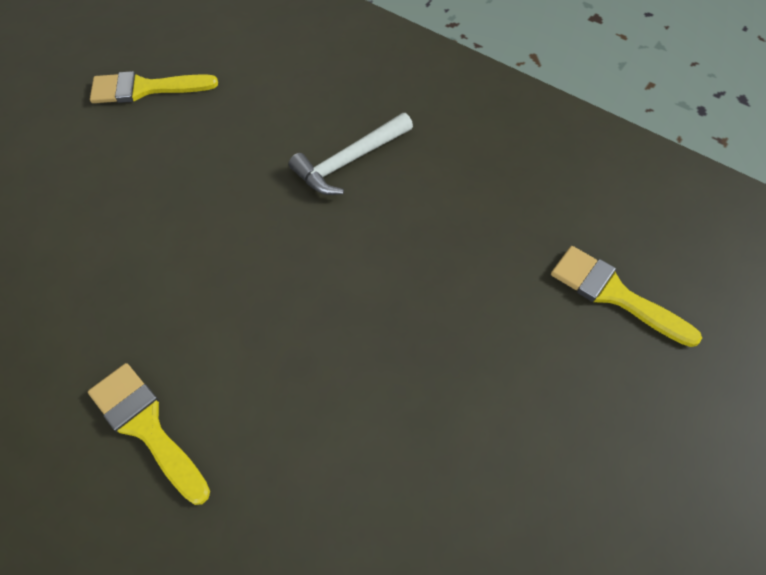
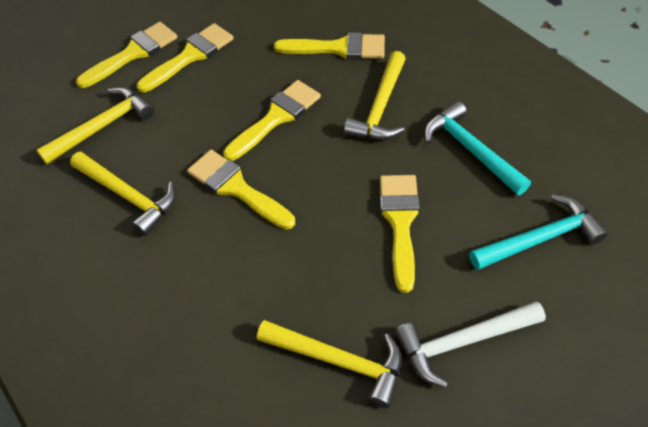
turquoise hammer: 0 -> 2
yellow brush: 3 -> 6
yellow hammer: 0 -> 4

